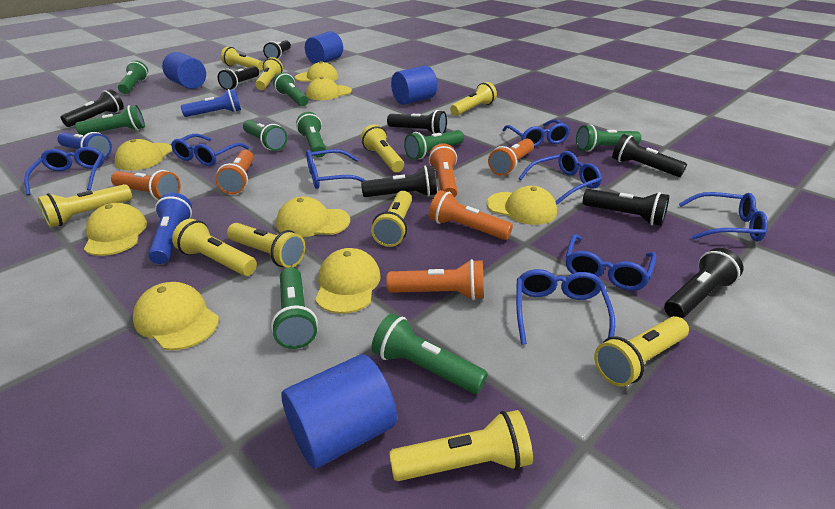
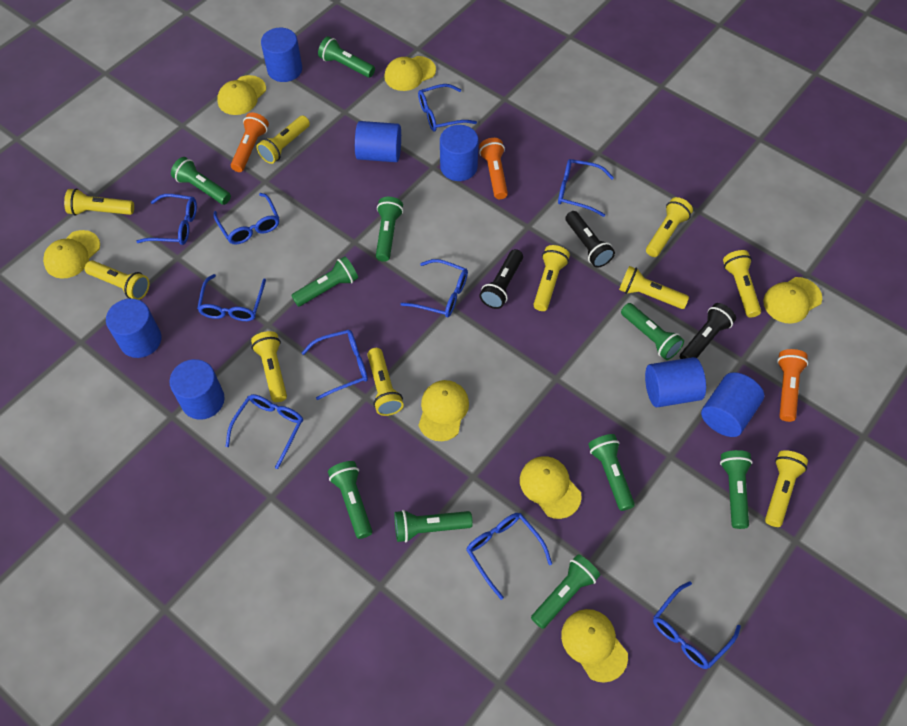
black flashlight: 8 -> 3
blue cylinder: 4 -> 7
blue flashlight: 3 -> 0
blue glasses: 8 -> 10
green flashlight: 9 -> 10
orange flashlight: 6 -> 3
yellow cap: 8 -> 7

